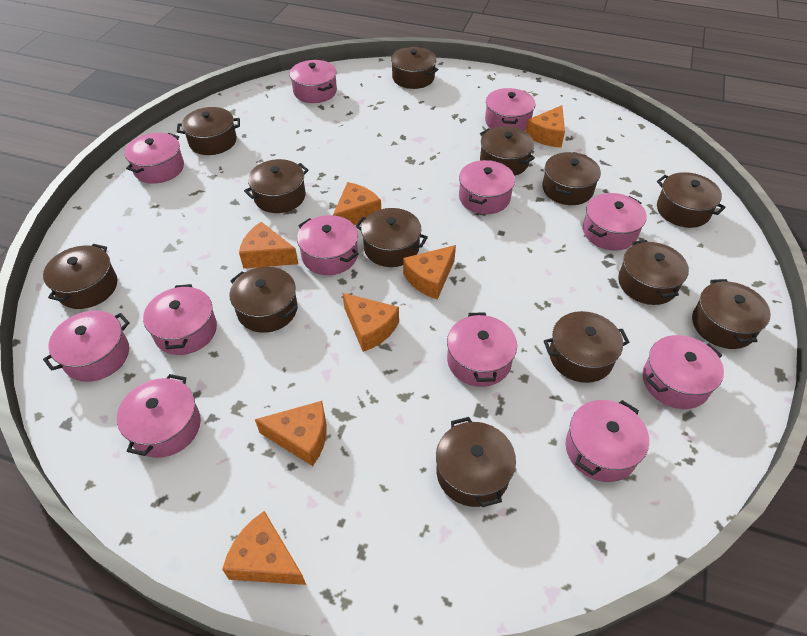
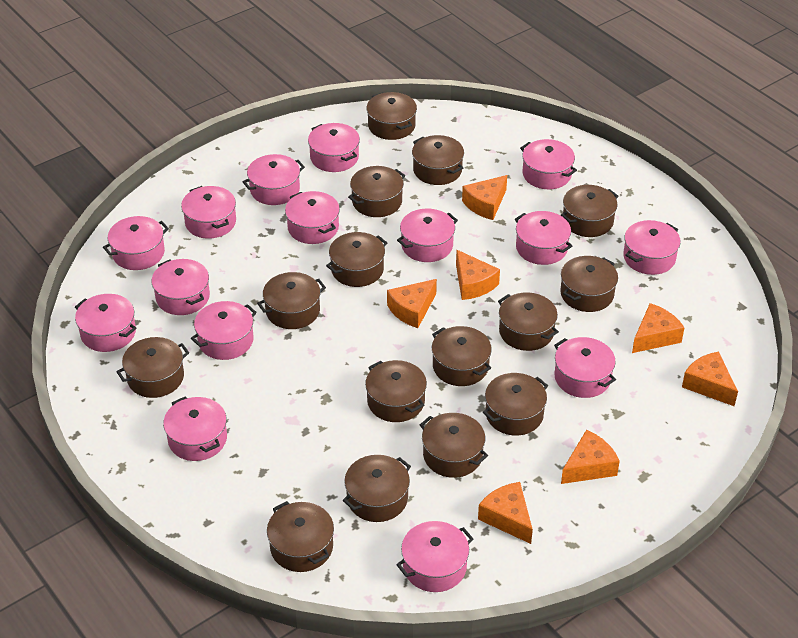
brown pot: 13 -> 15
pink pot: 12 -> 15

